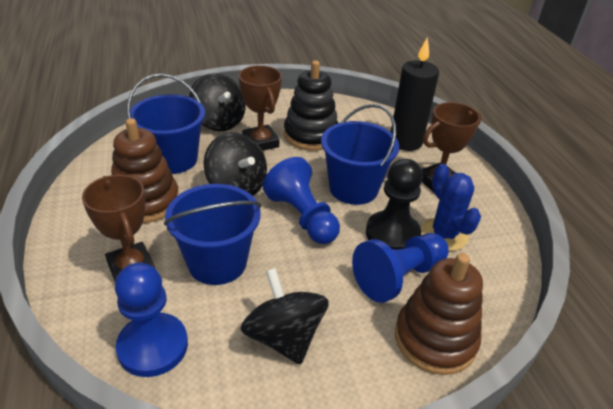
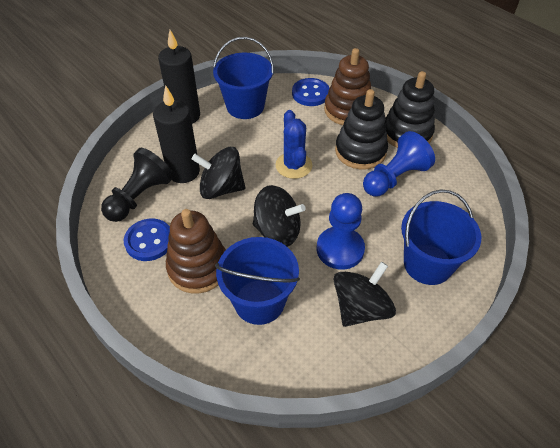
black candle: 1 -> 2
black stacking toy: 1 -> 2
blue button: 0 -> 2
blue pawn: 3 -> 2
brown trophy: 3 -> 0

